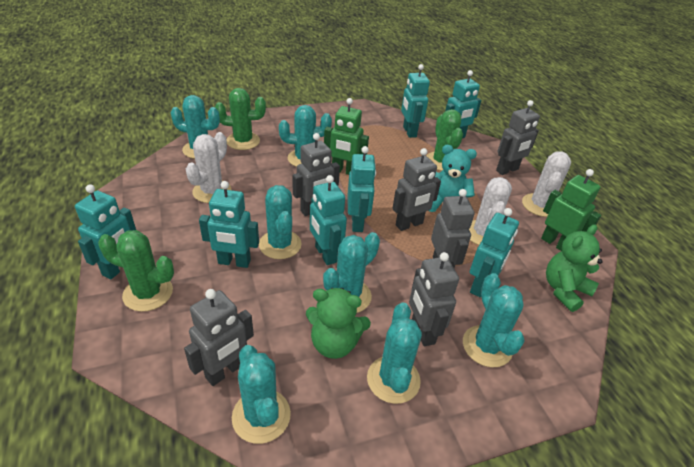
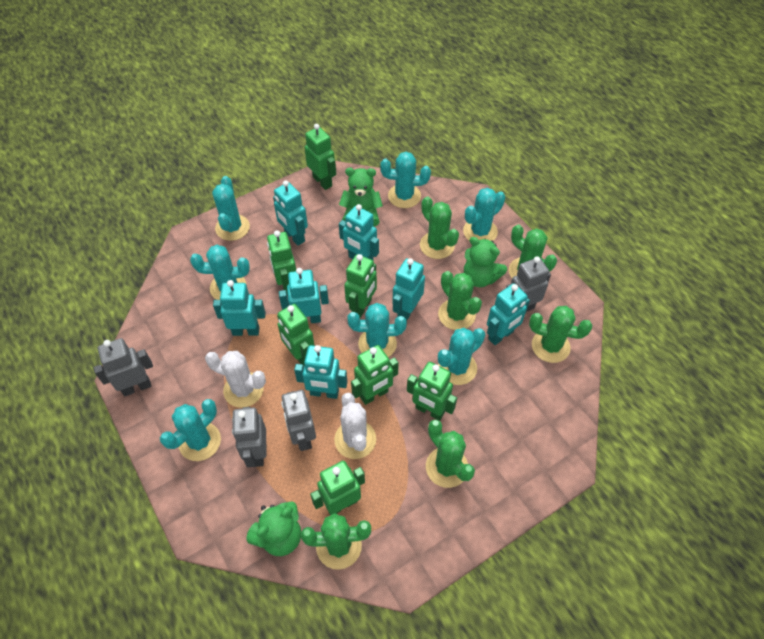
green cactus: 3 -> 6
green robot: 2 -> 7
green teddy bear: 2 -> 3
grey robot: 6 -> 4
turquoise teddy bear: 1 -> 0
white cactus: 3 -> 2

